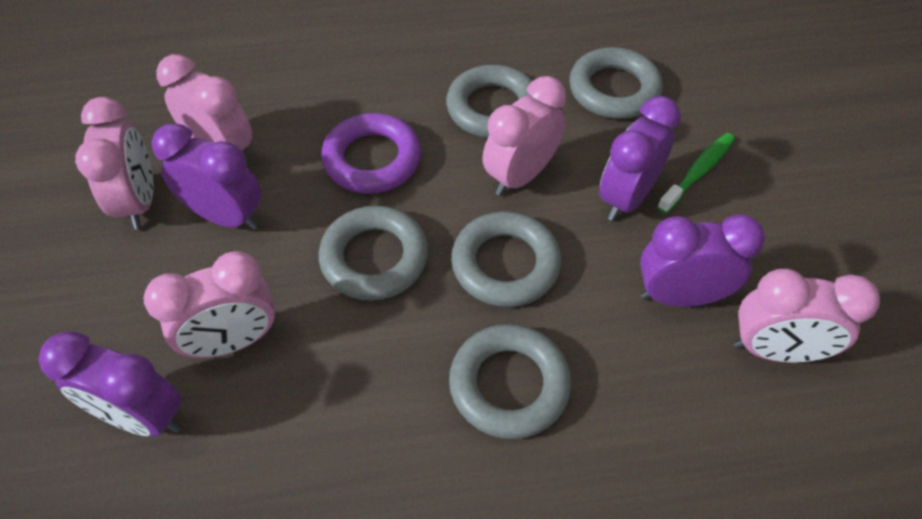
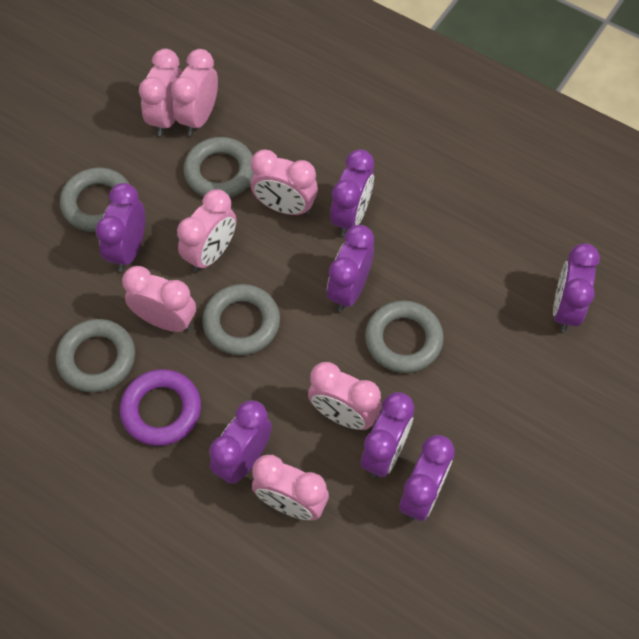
green toothbrush: 1 -> 0
pink clock: 5 -> 7
purple clock: 4 -> 7

